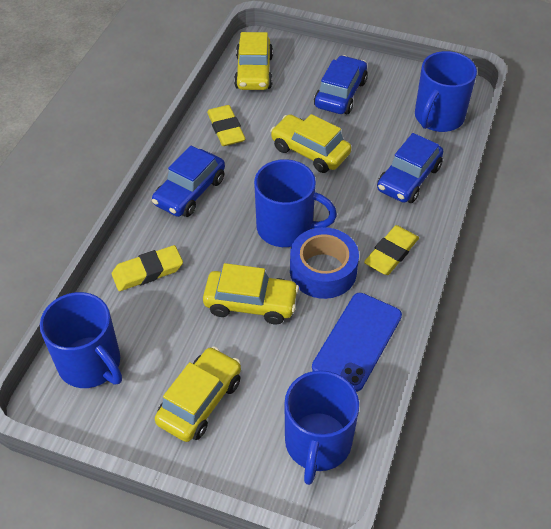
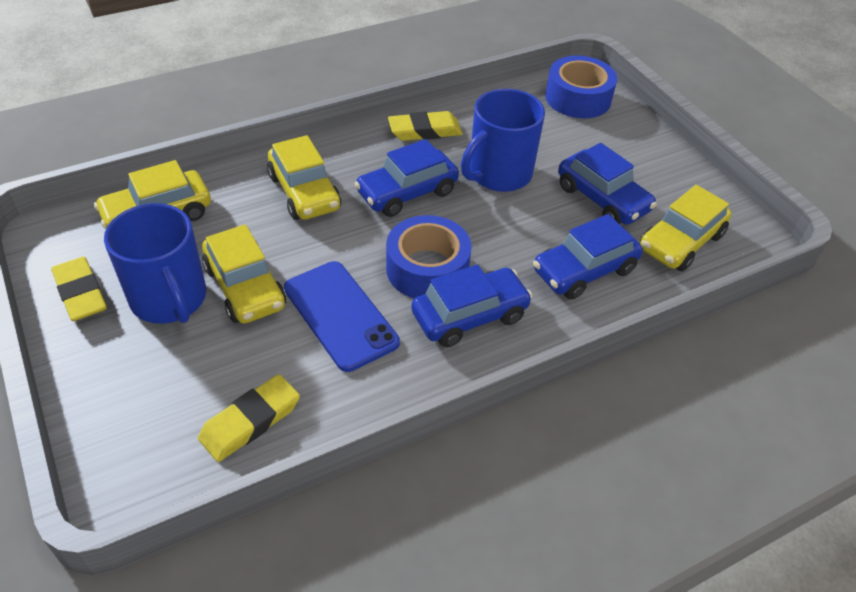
blue car: 3 -> 4
blue mug: 4 -> 2
blue tape: 1 -> 2

